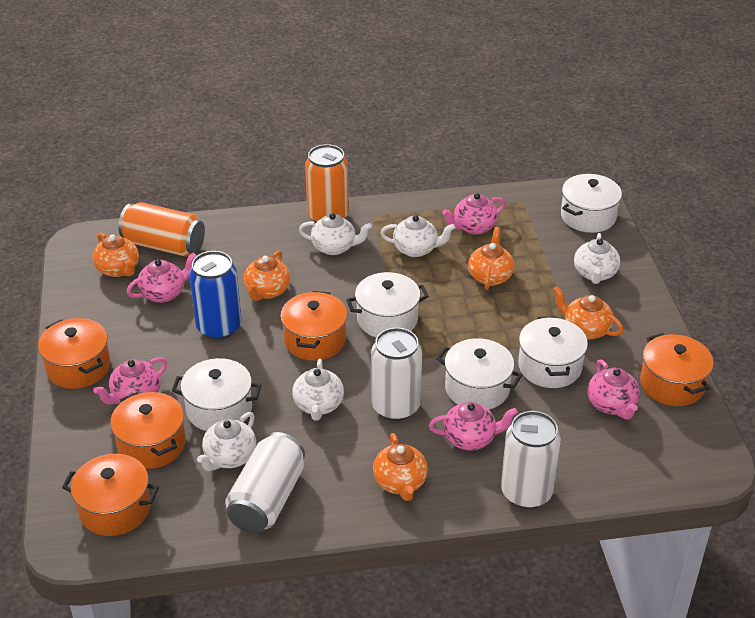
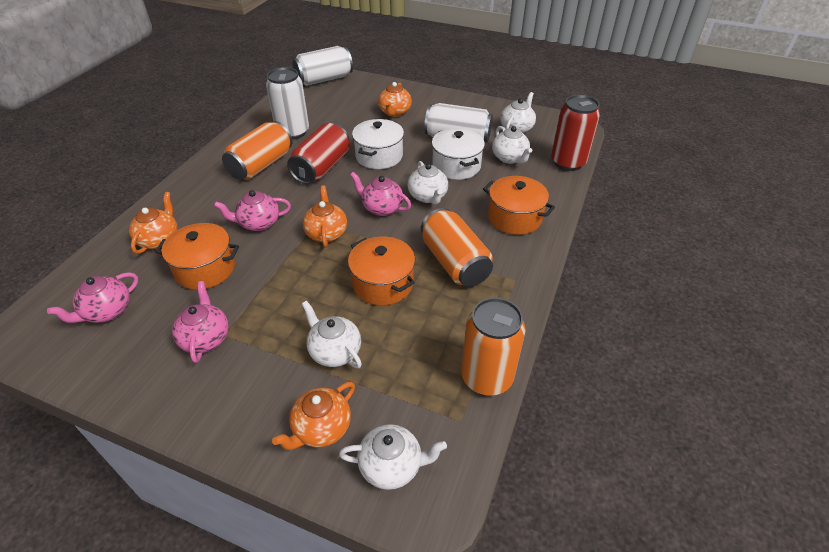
blue can: 1 -> 0
orange can: 2 -> 3
orange pot: 5 -> 3
orange teapot: 5 -> 4
pink teapot: 5 -> 4
red can: 0 -> 2
white pot: 5 -> 2

